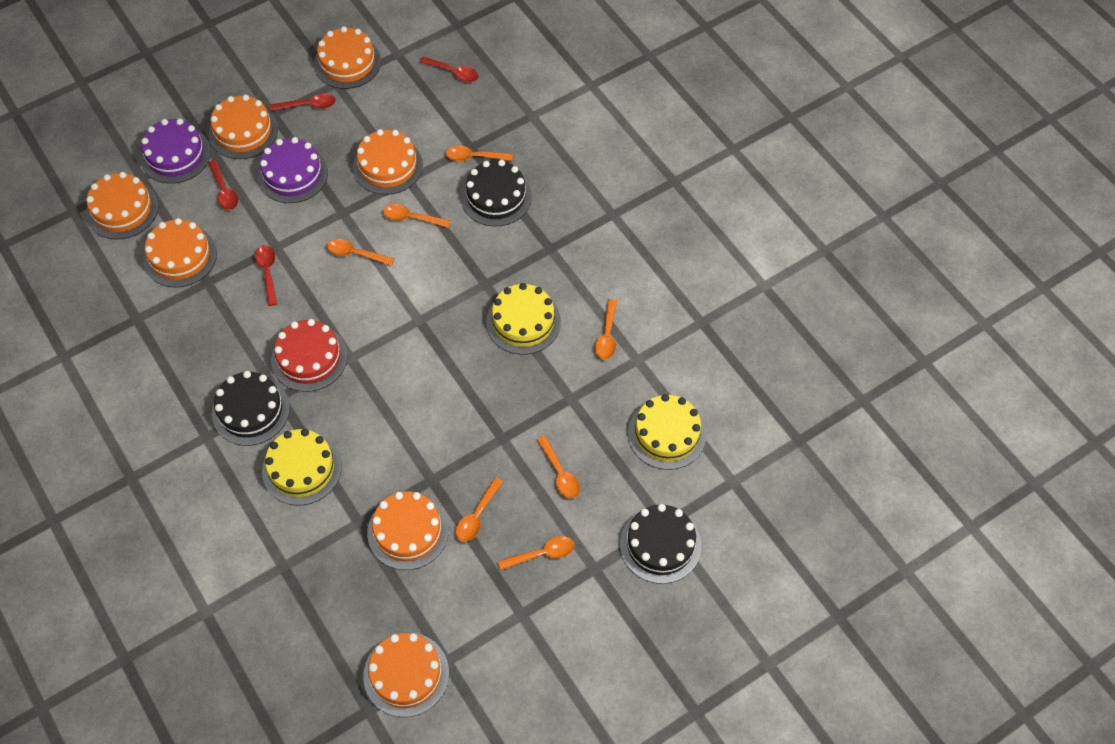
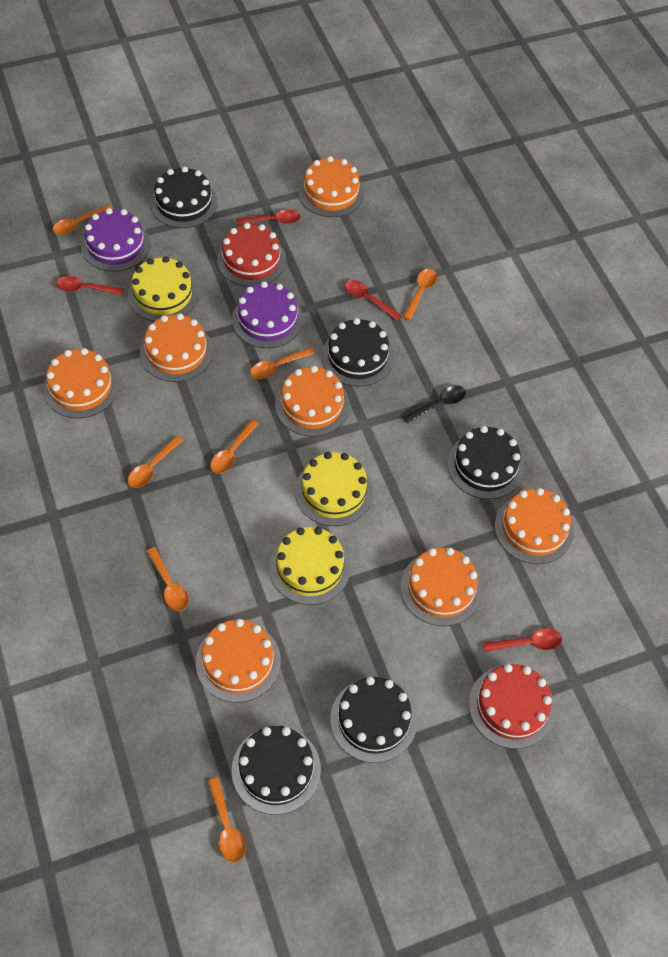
black cake: 3 -> 5
black spoon: 0 -> 1
red cake: 1 -> 2

